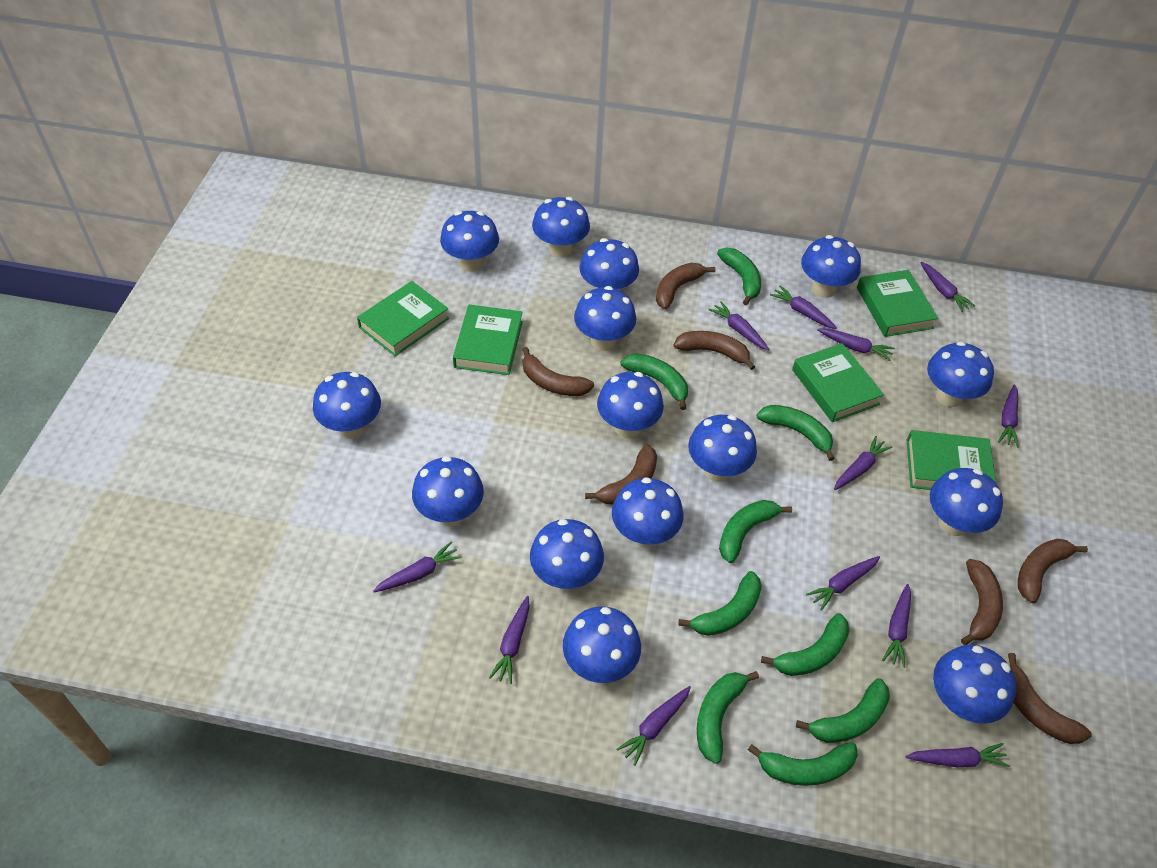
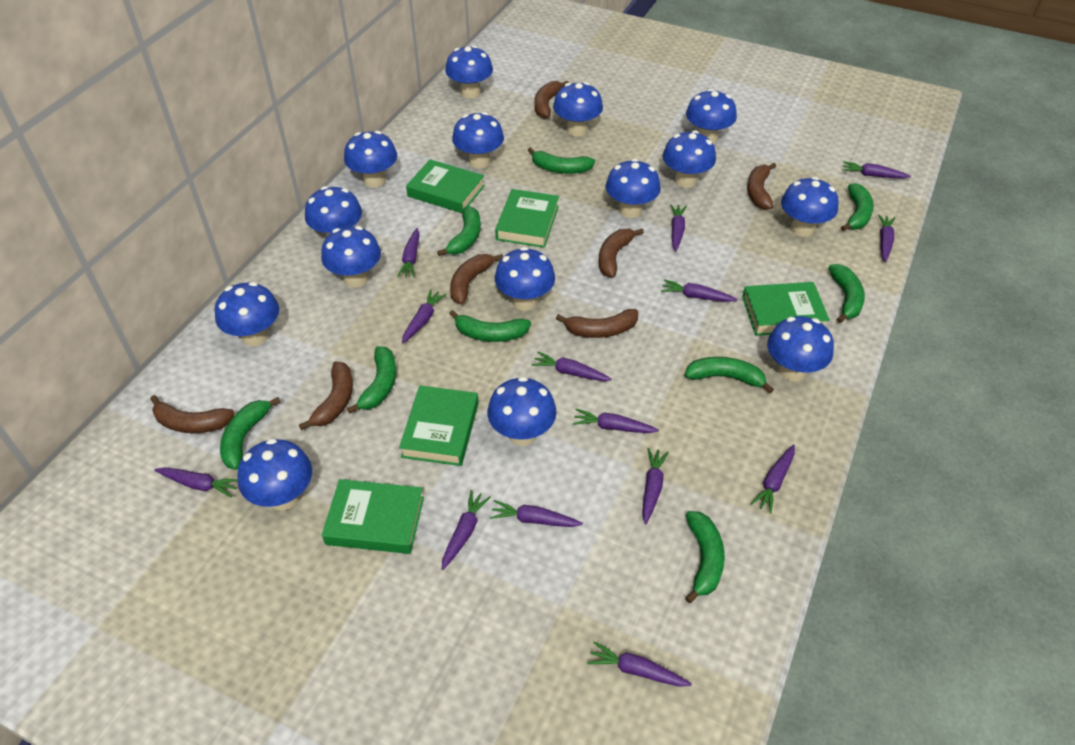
purple carrot: 12 -> 14

